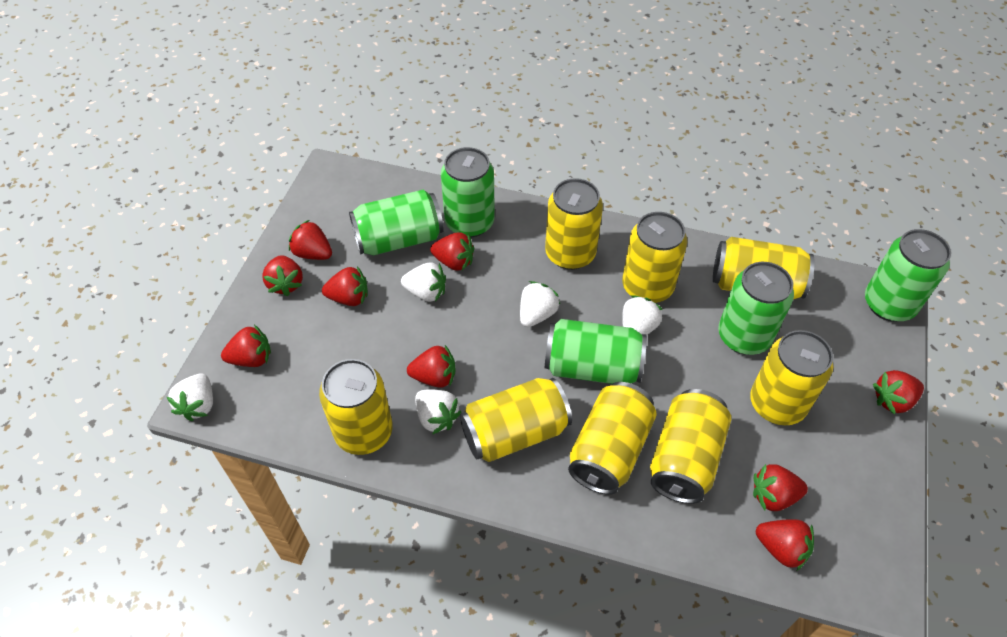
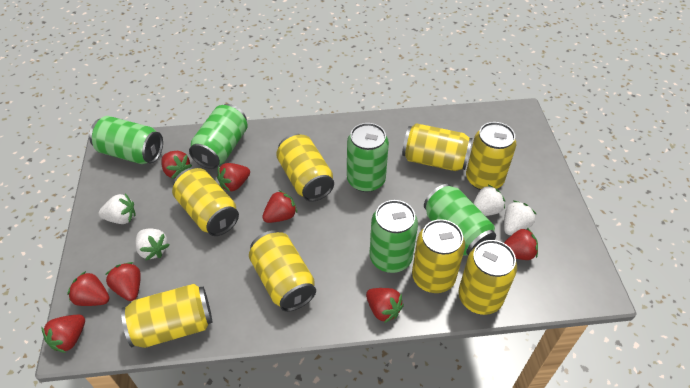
red strawberry: 9 -> 8
white strawberry: 5 -> 4

